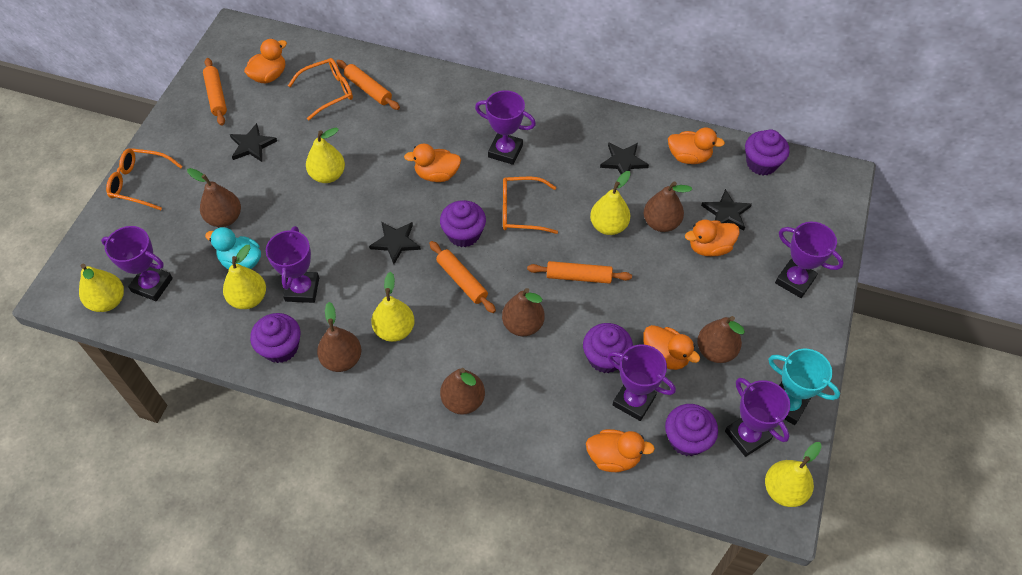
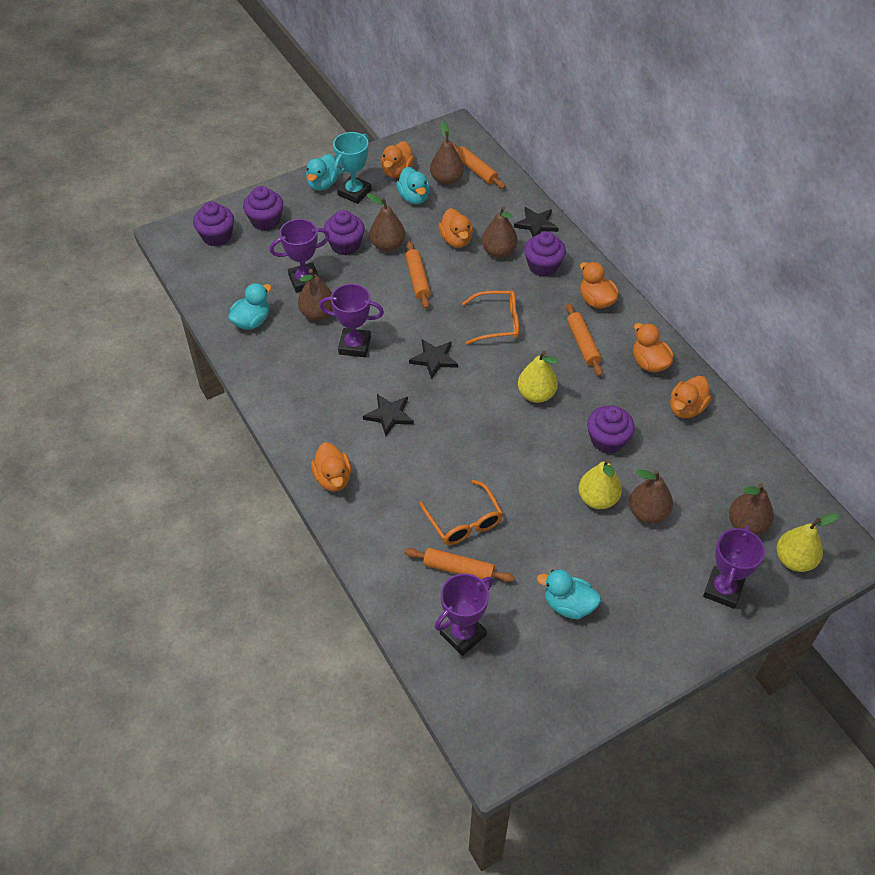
black star: 4 -> 3
orange glasses: 3 -> 2
purple trophy: 6 -> 4
turquoise duck: 1 -> 4
yellow pear: 6 -> 3

